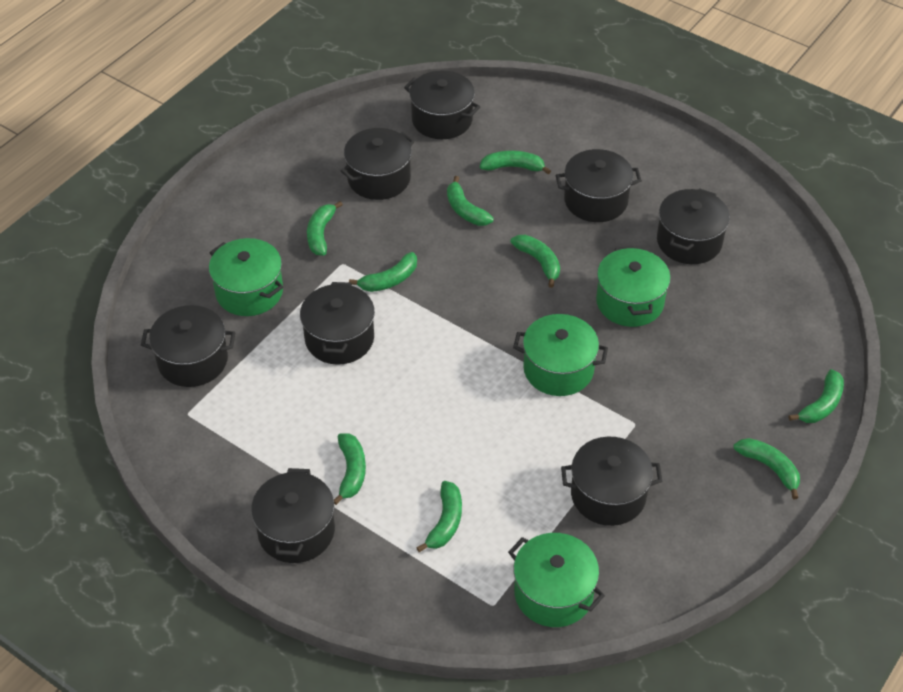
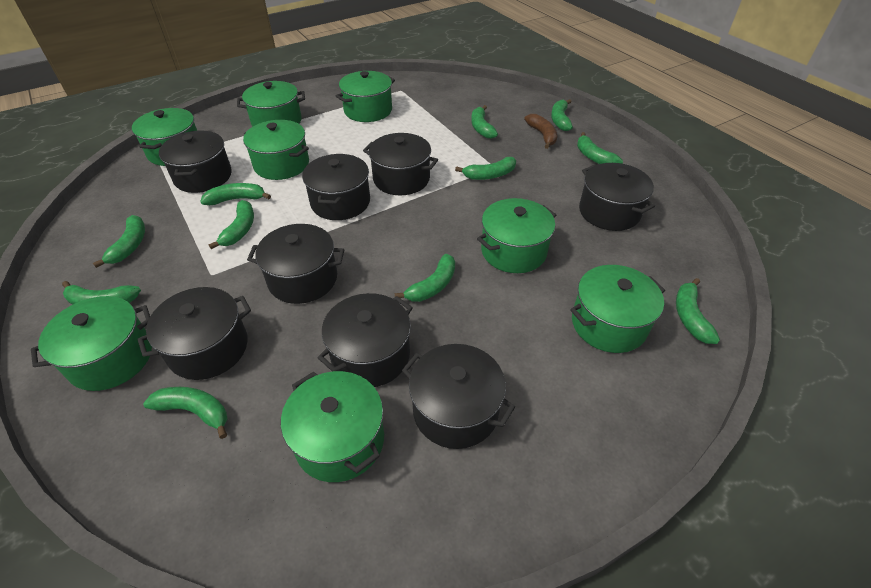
brown banana: 0 -> 1
green banana: 9 -> 11
green pot: 4 -> 8

